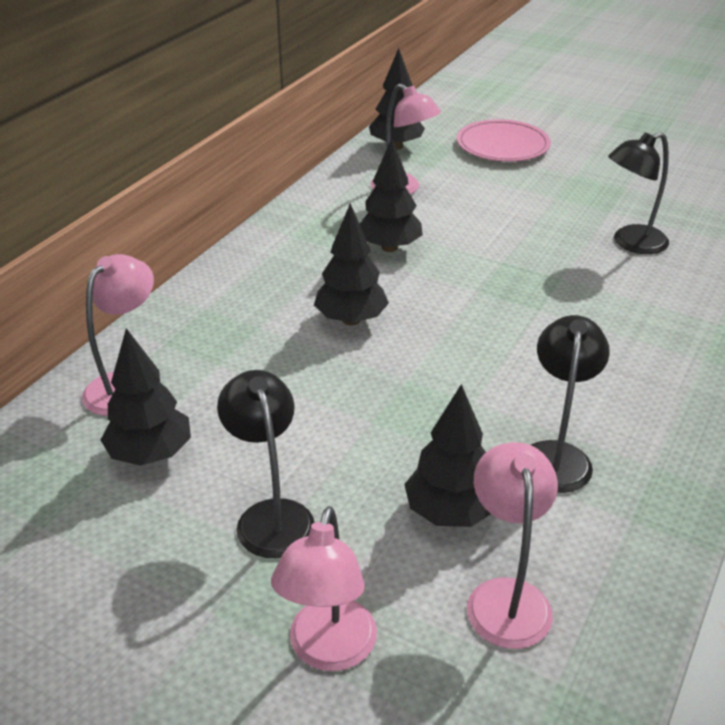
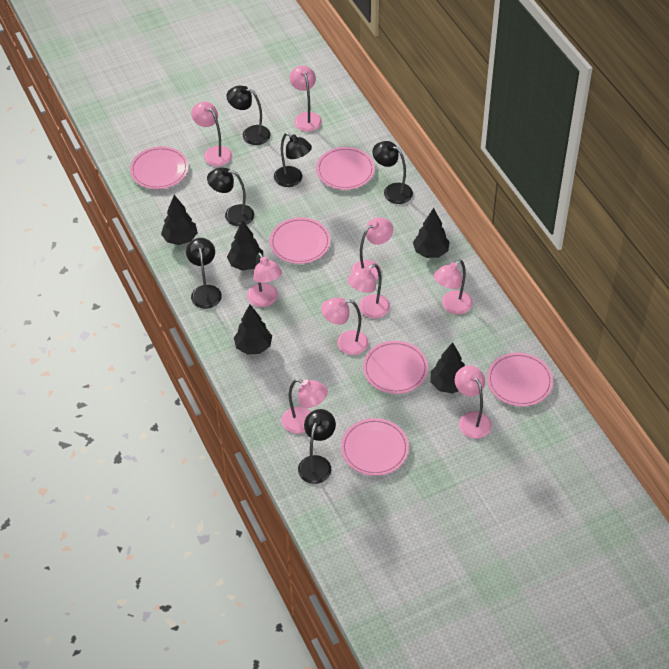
black lamp: 3 -> 6
pink lamp: 4 -> 9
pink plate: 1 -> 6

